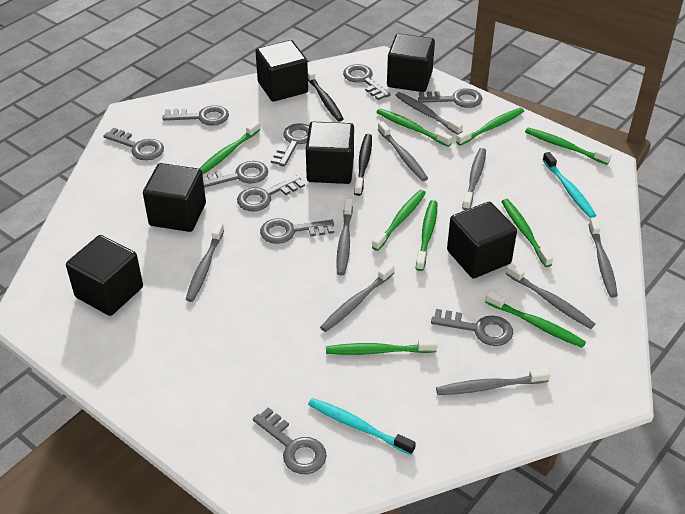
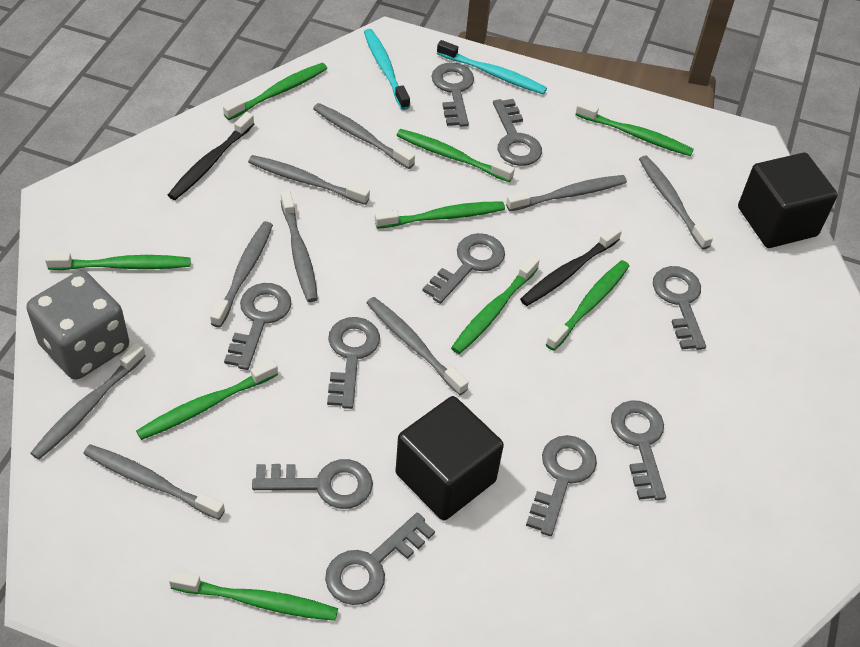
black cube: 6 -> 2
grey dice: 0 -> 1

